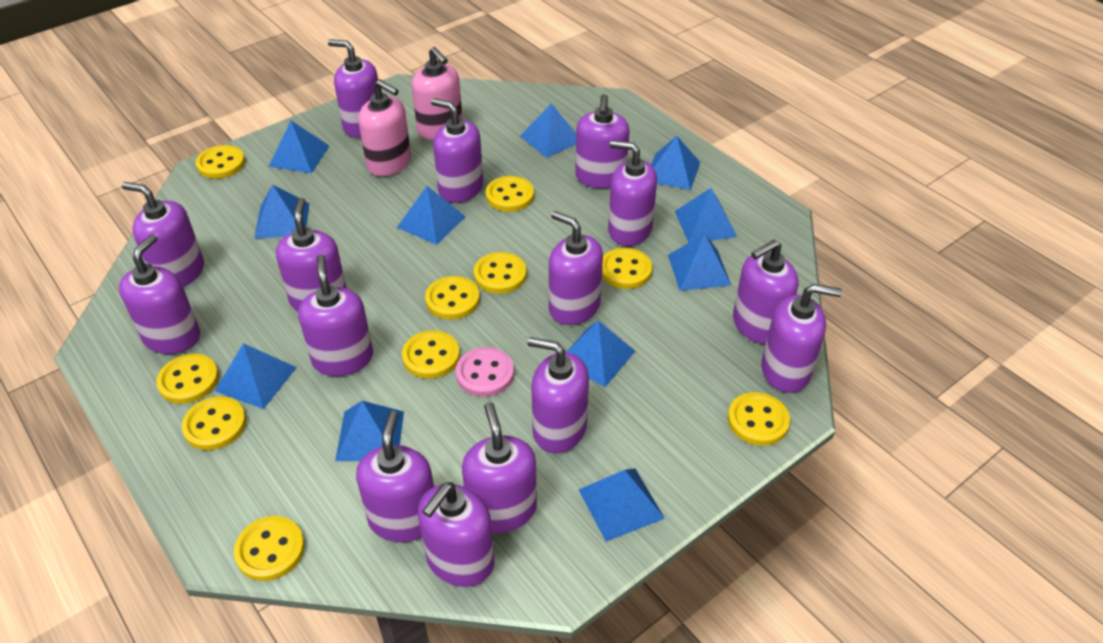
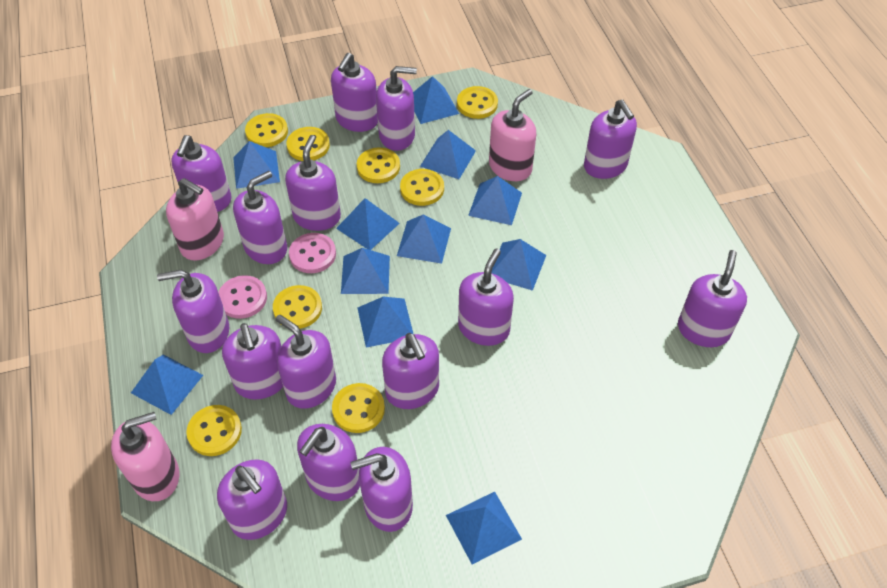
pink button: 1 -> 2
pink soap dispenser: 2 -> 3
yellow button: 10 -> 8

